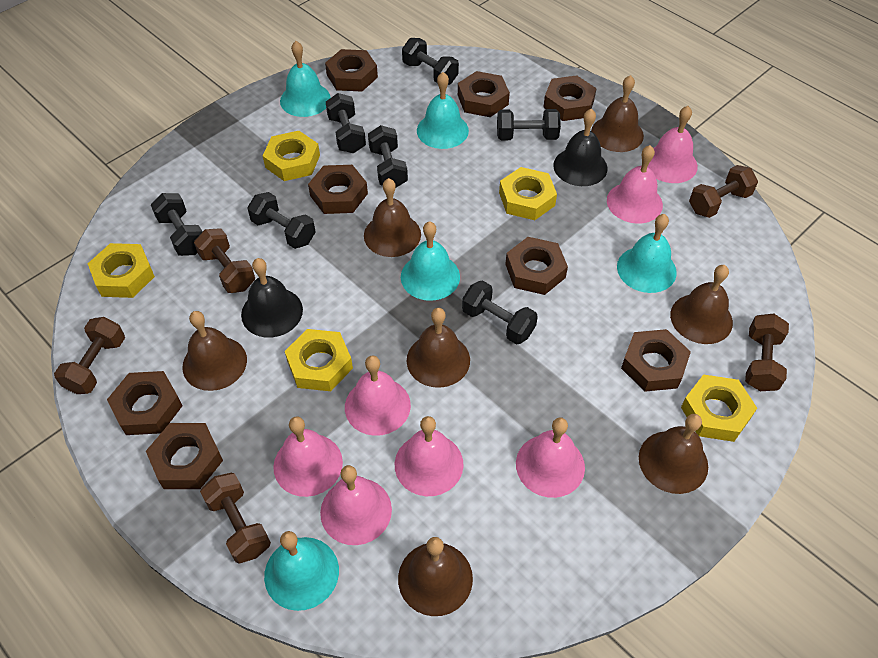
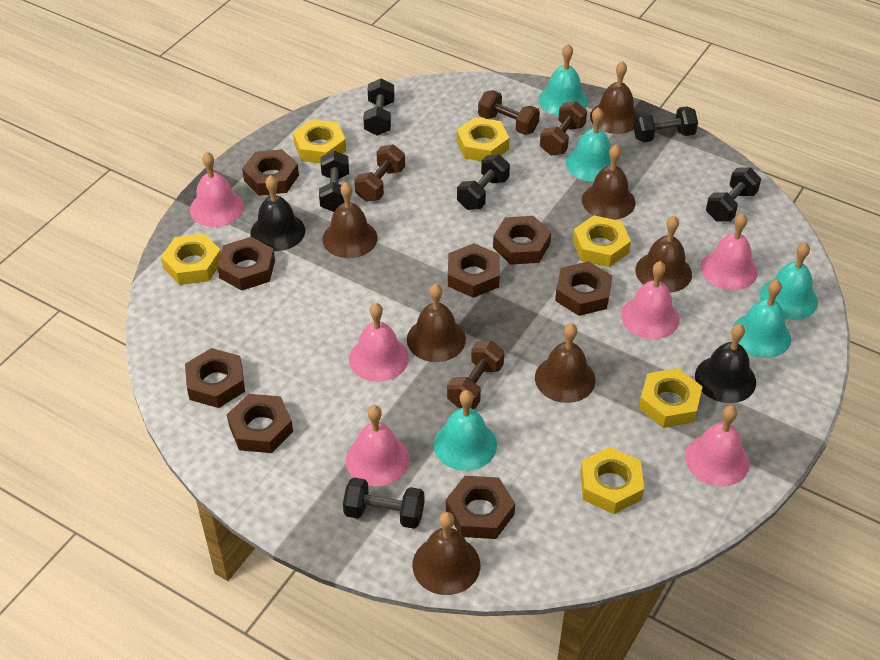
black dumbbell: 7 -> 6
brown dumbbell: 5 -> 4
pink bell: 7 -> 6
yellow nut: 5 -> 6

